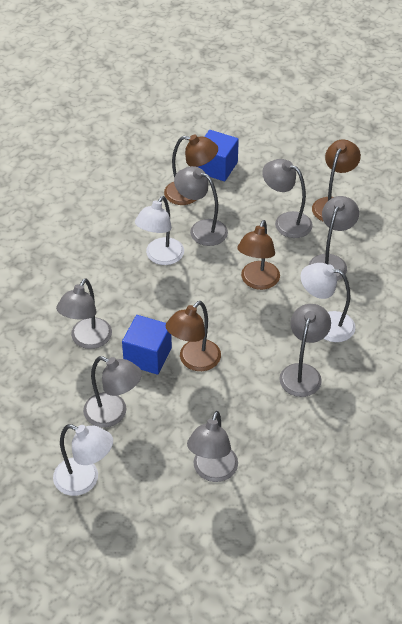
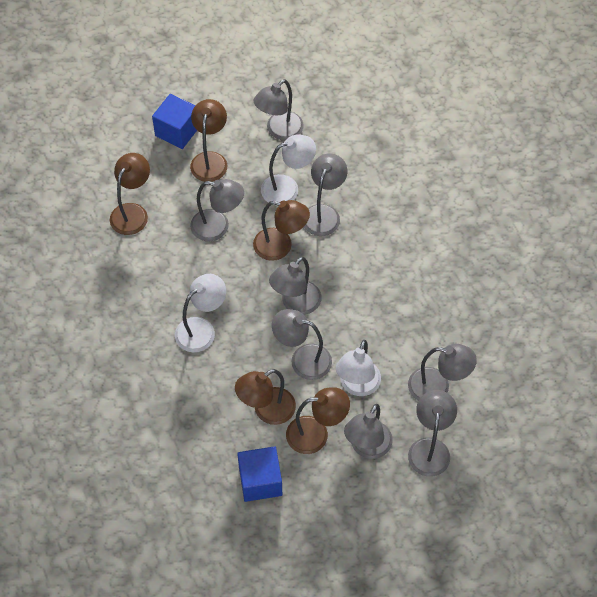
brown lamp: 4 -> 5
grey lamp: 7 -> 8

